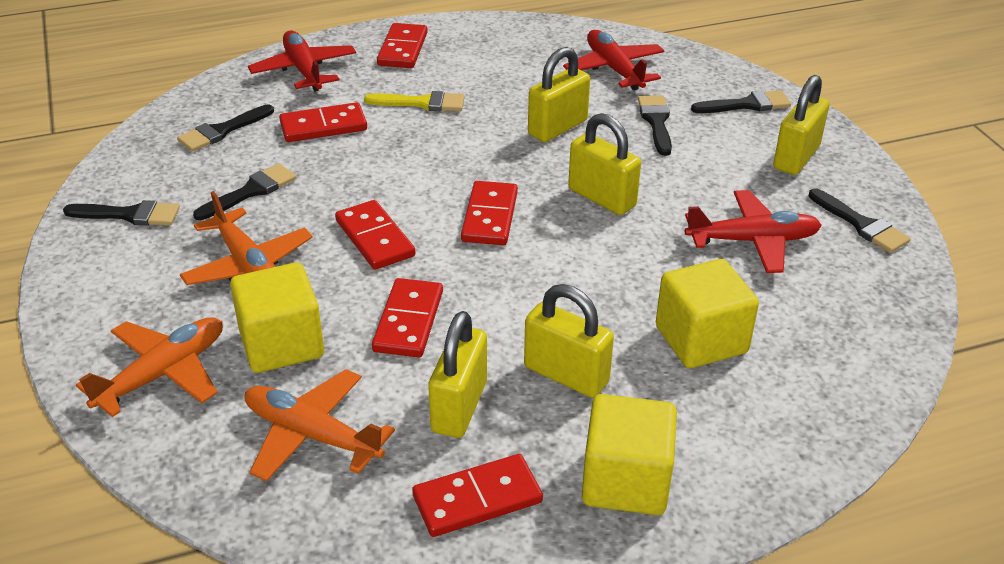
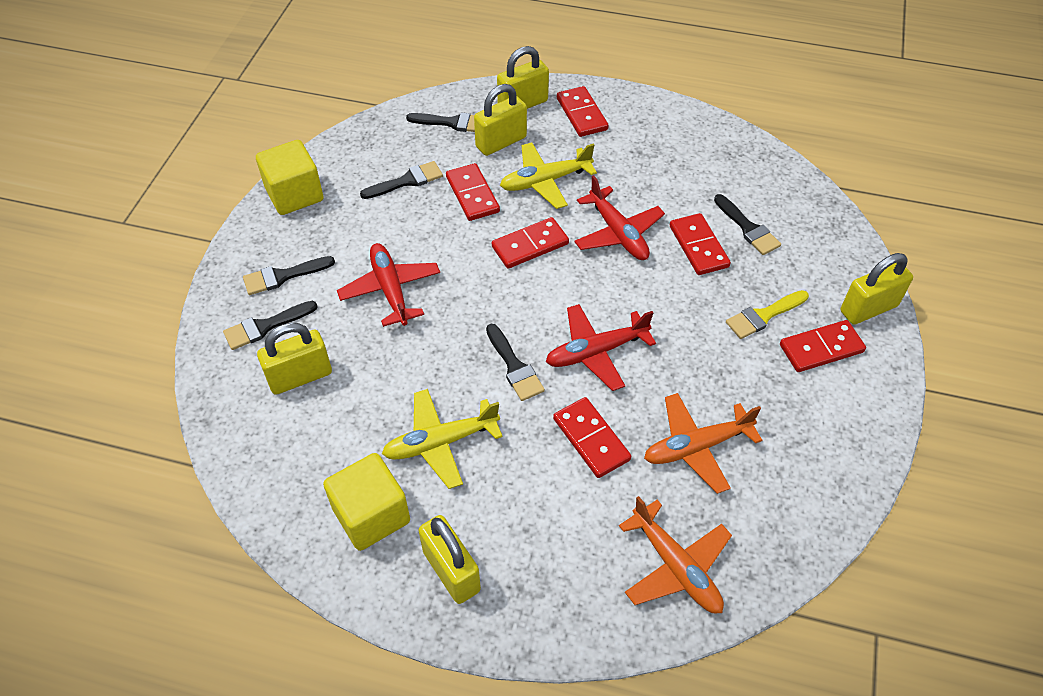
orange plane: 3 -> 2
yellow cube: 3 -> 2
yellow plane: 0 -> 2

